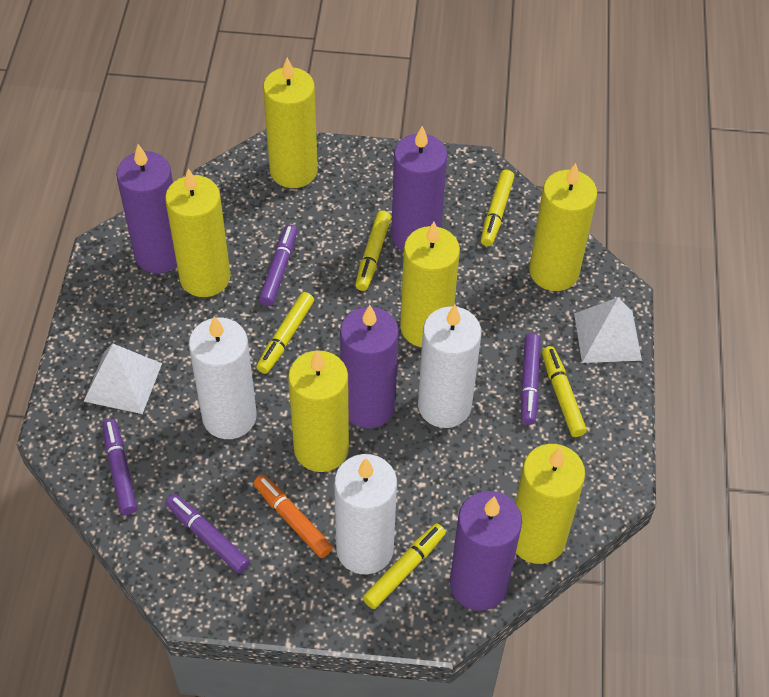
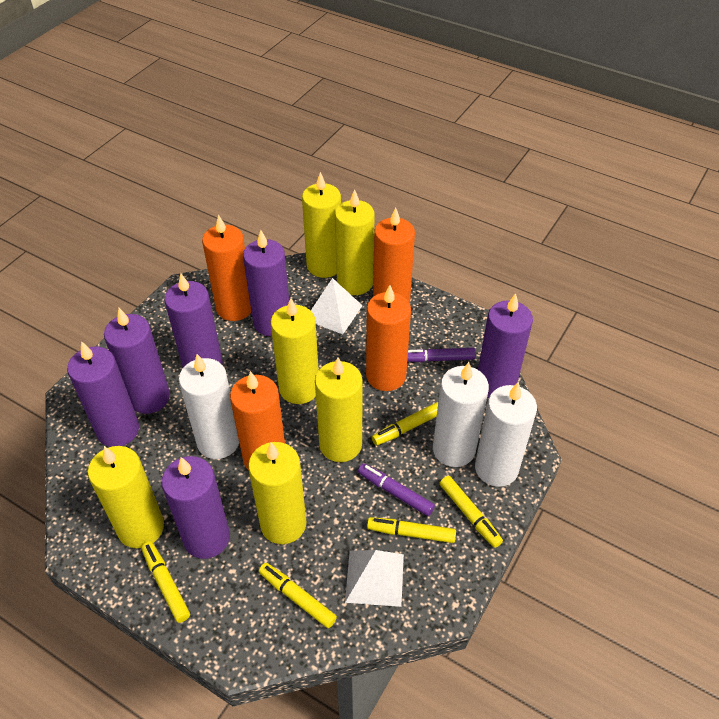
orange candle: 0 -> 4
orange marker: 1 -> 0
purple candle: 4 -> 6
purple marker: 4 -> 2

